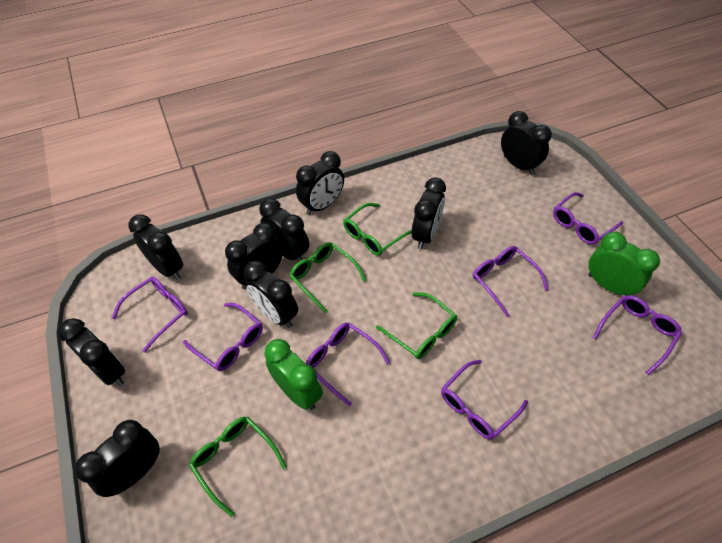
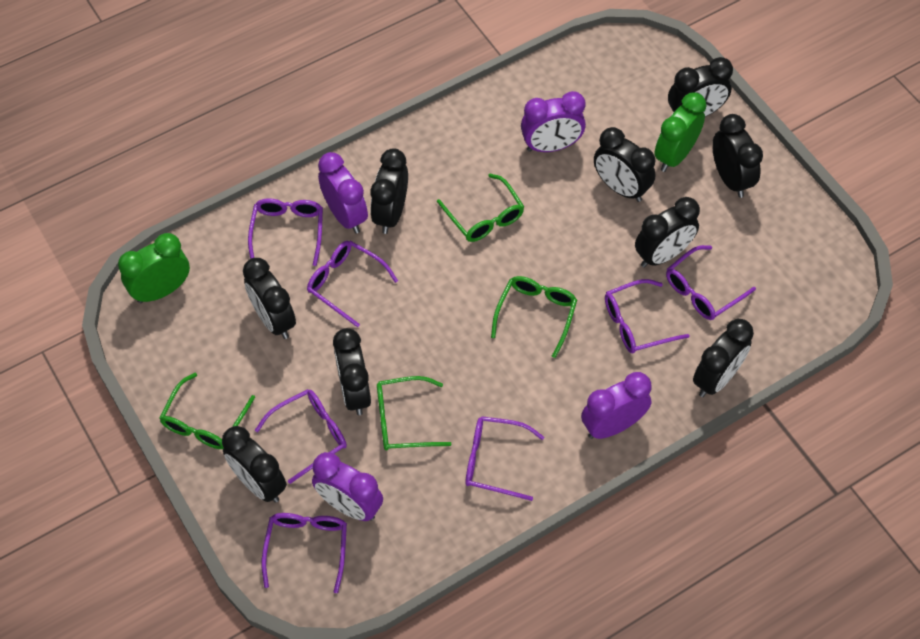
purple clock: 0 -> 4

